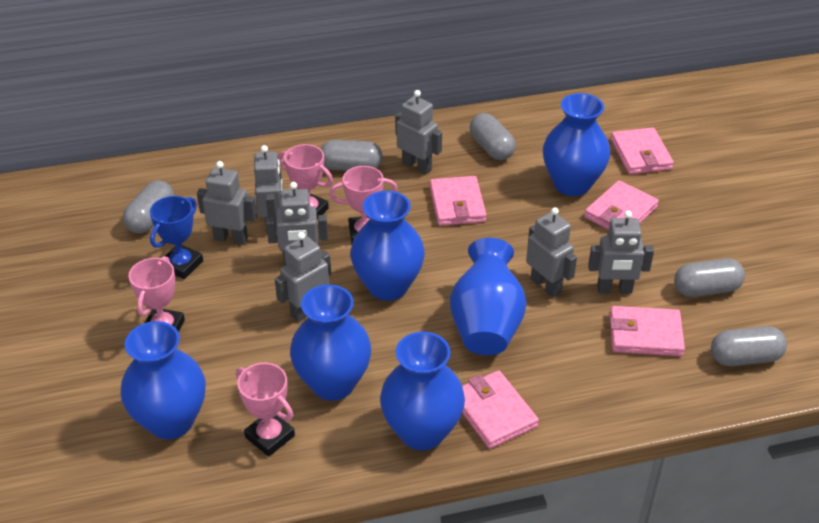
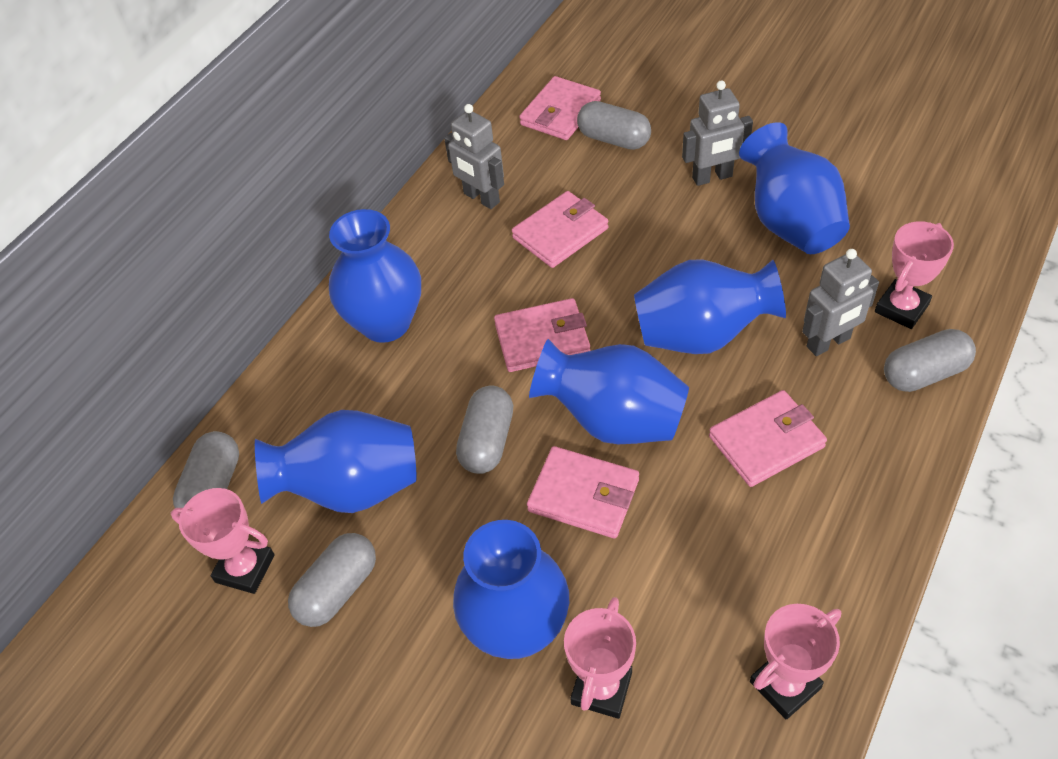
blue trophy: 1 -> 0
grey robot: 7 -> 3

